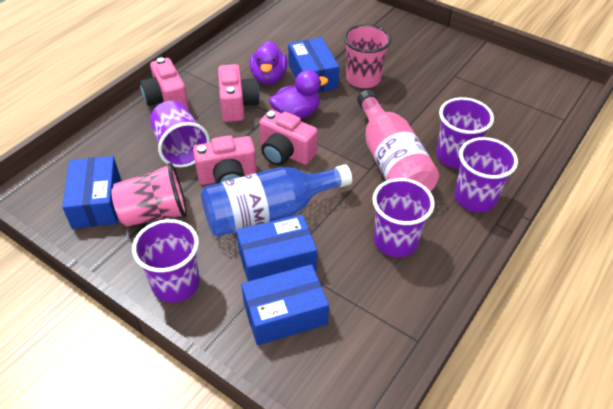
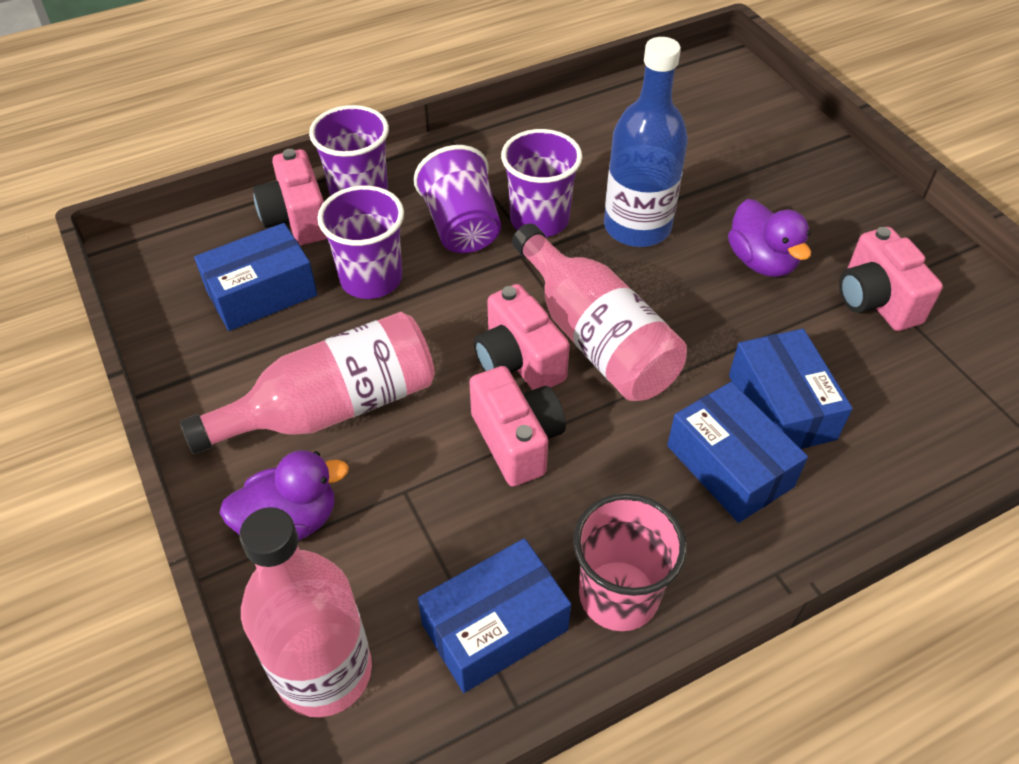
pink bottle: 1 -> 3
pink cup: 2 -> 1
purple cup: 5 -> 4

